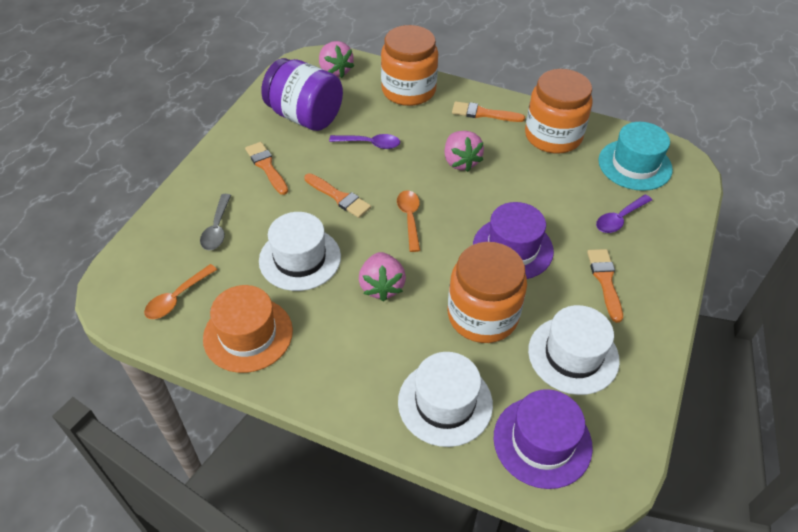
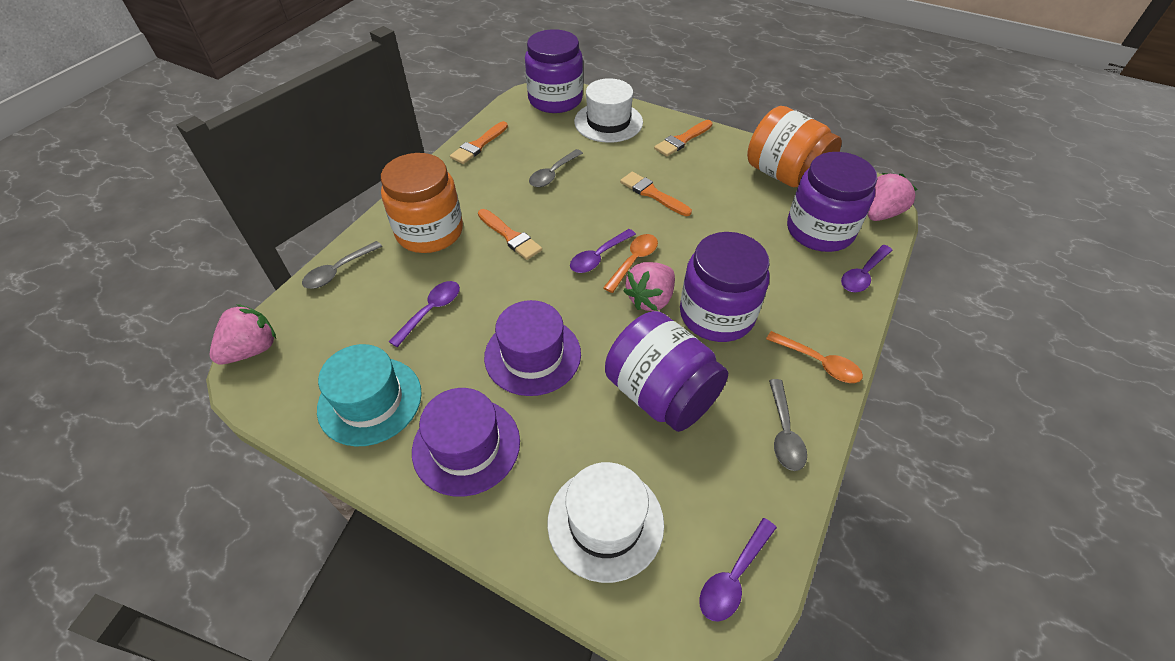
grey spoon: 1 -> 3
orange hat: 1 -> 0
orange jar: 3 -> 2
purple jar: 1 -> 4
purple spoon: 2 -> 4
white hat: 3 -> 2

